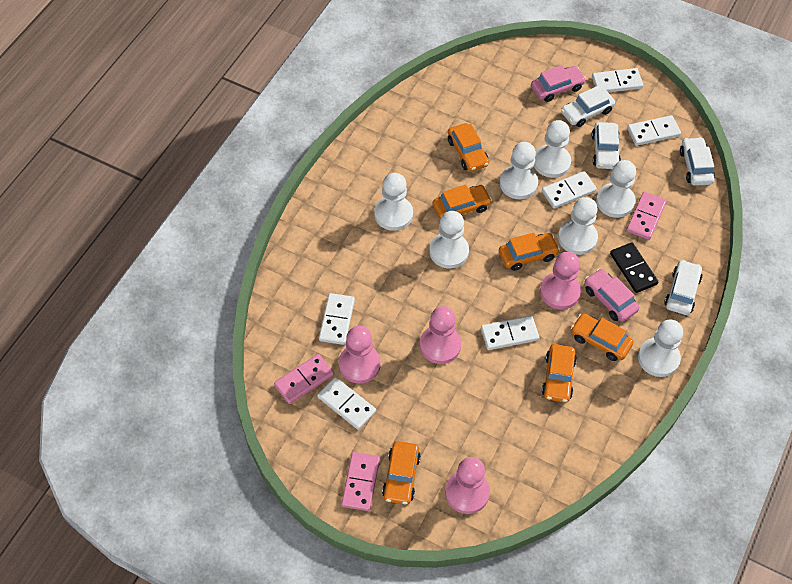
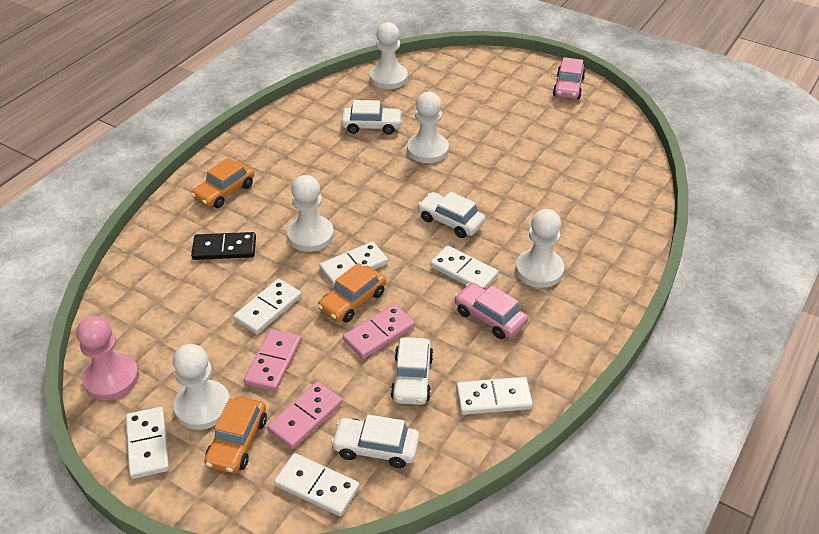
orange car: 6 -> 3
pink pawn: 4 -> 1
white pawn: 7 -> 5

